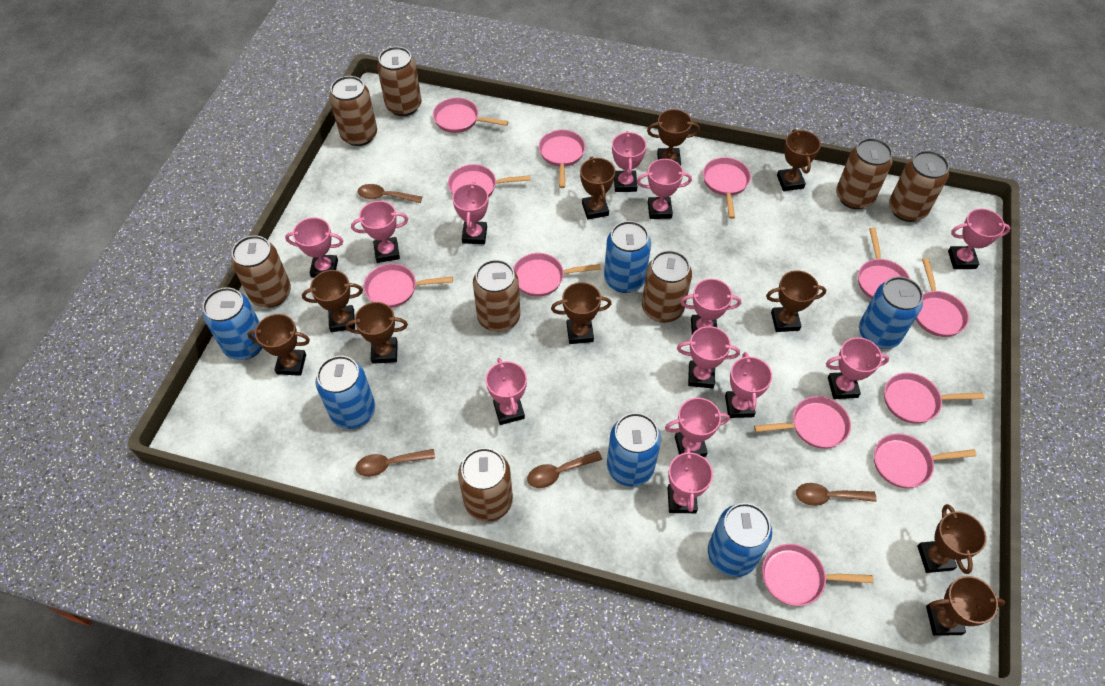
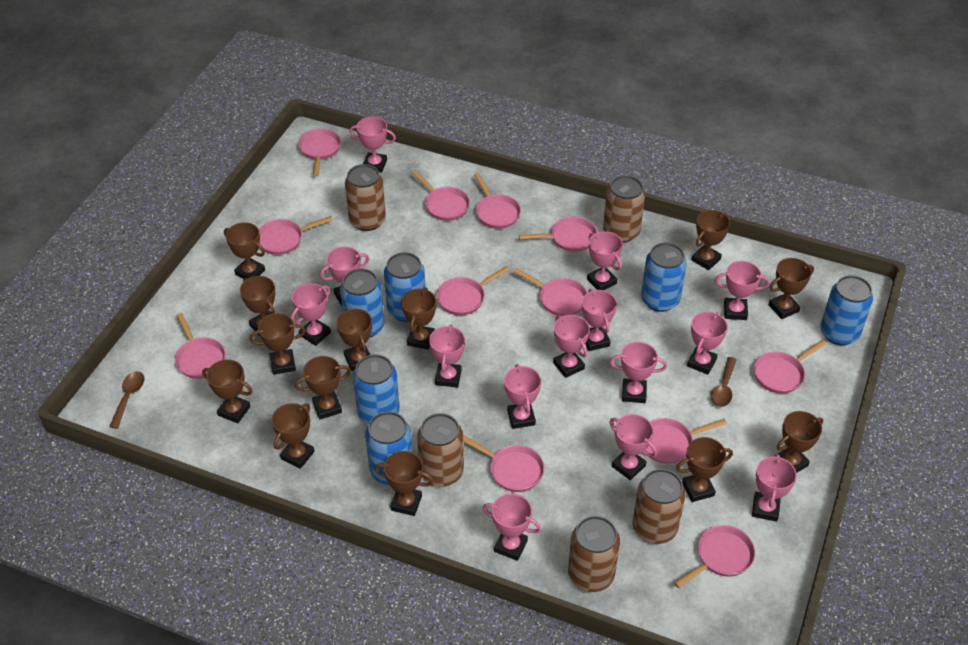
brown can: 8 -> 5
brown spoon: 4 -> 2
brown trophy: 10 -> 13
pink trophy: 13 -> 14

